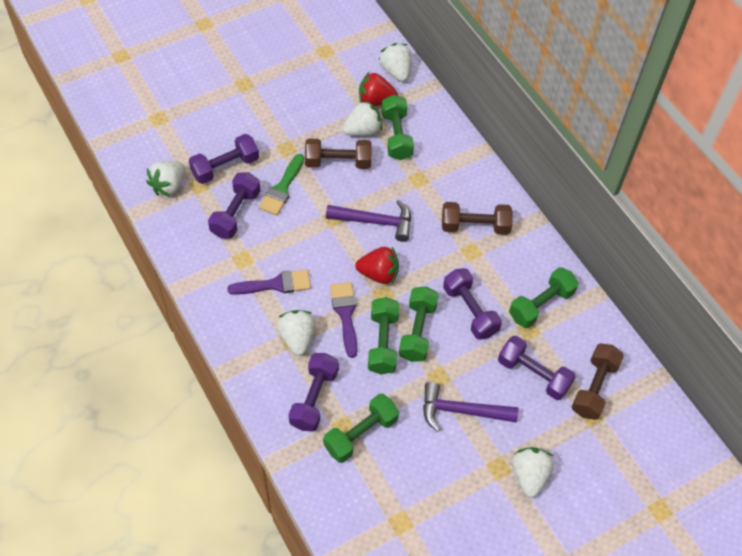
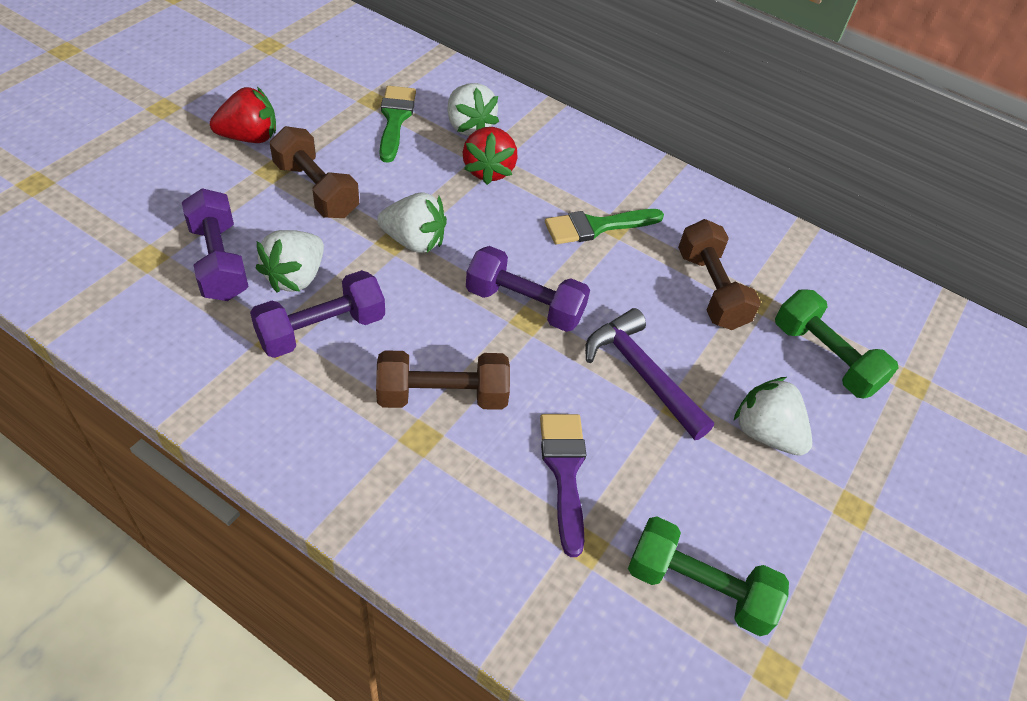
green brush: 1 -> 2
green dumbbell: 5 -> 2
purple brush: 2 -> 1
purple dumbbell: 5 -> 3
purple hammer: 2 -> 1
white strawberry: 5 -> 4

